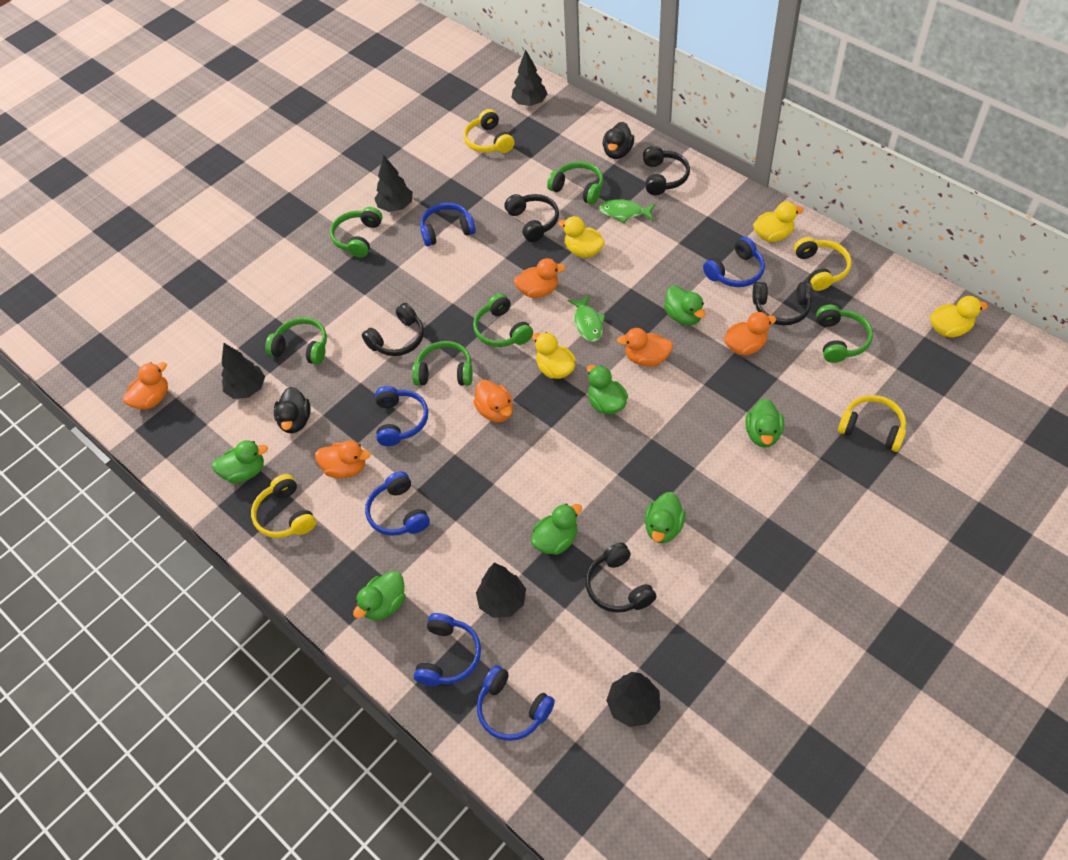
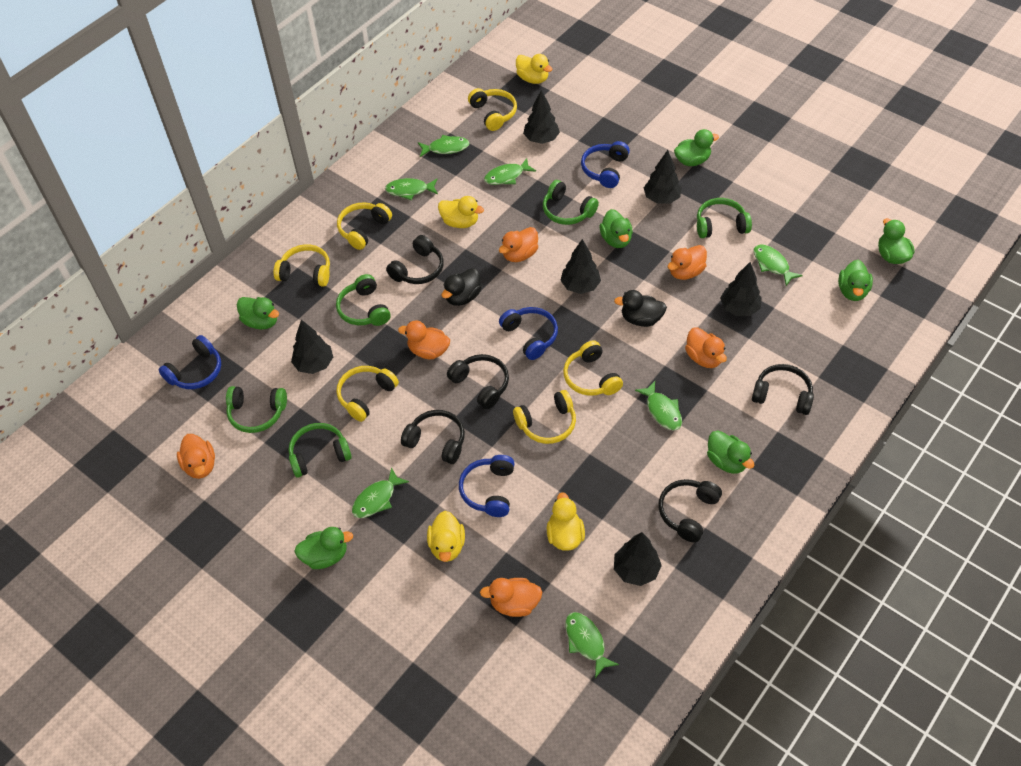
black tree: 5 -> 6
blue headphones: 6 -> 4
green fish: 2 -> 7
green headphones: 6 -> 5
yellow headphones: 4 -> 6

